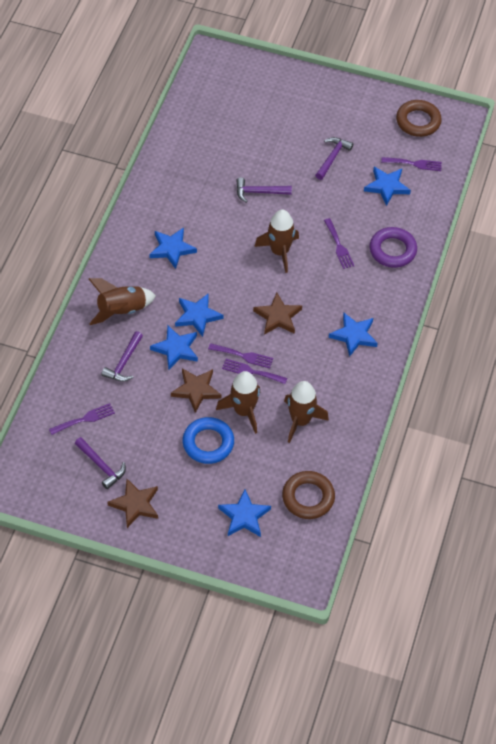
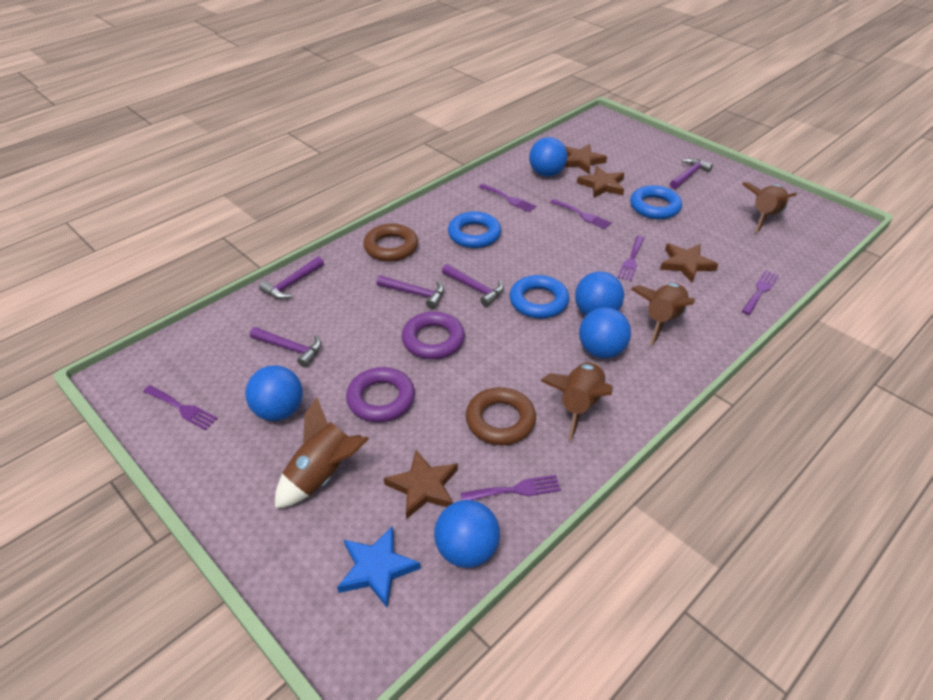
blue ball: 0 -> 5
blue ring: 1 -> 3
blue star: 6 -> 1
brown star: 3 -> 4
purple fork: 5 -> 6
purple hammer: 4 -> 5
purple ring: 1 -> 2

